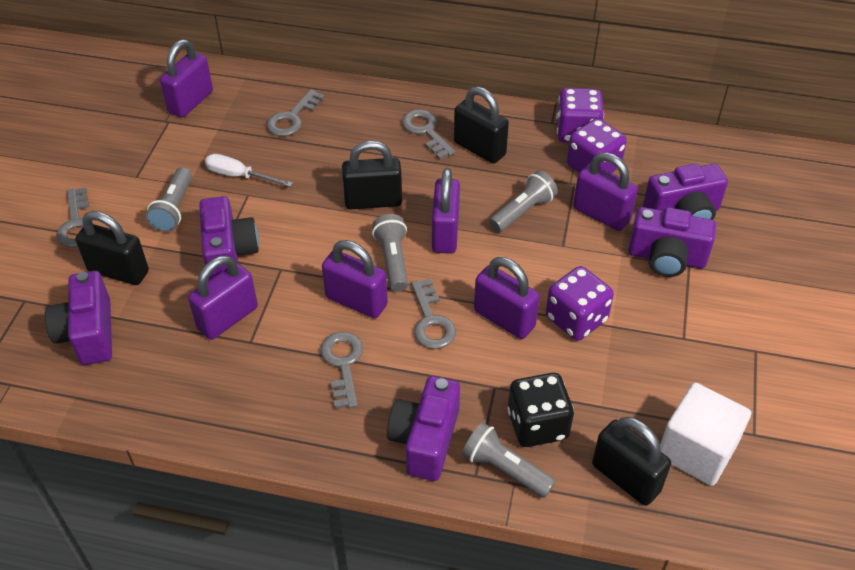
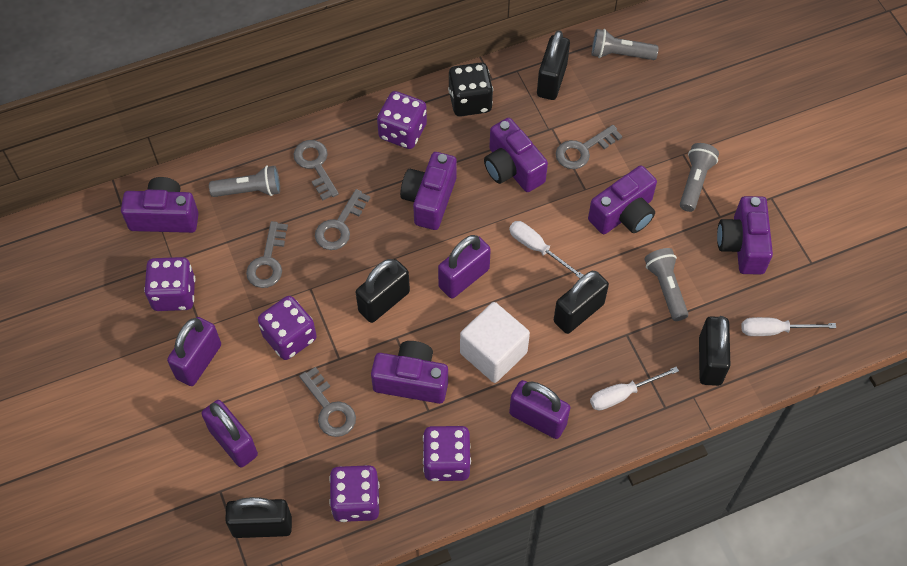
black padlock: 4 -> 5
purple camera: 5 -> 6
purple dice: 3 -> 5
purple padlock: 6 -> 4
white screwdriver: 1 -> 3

